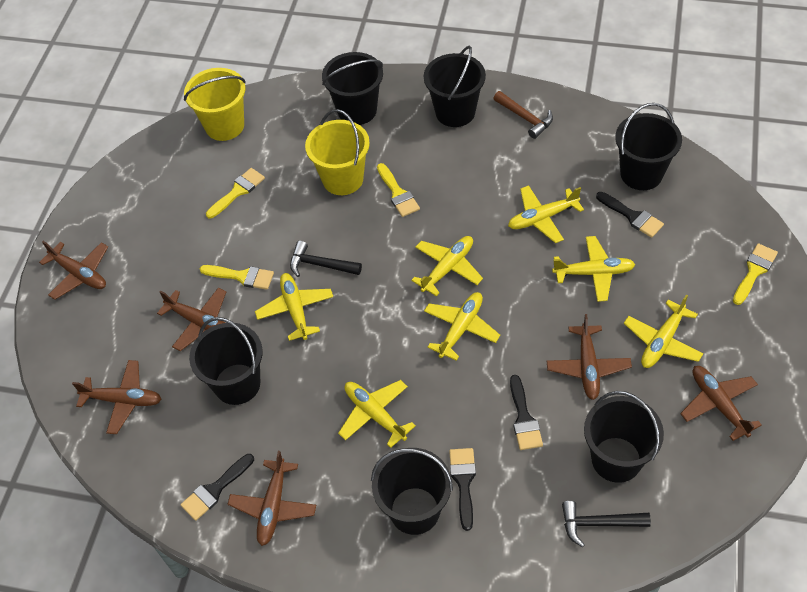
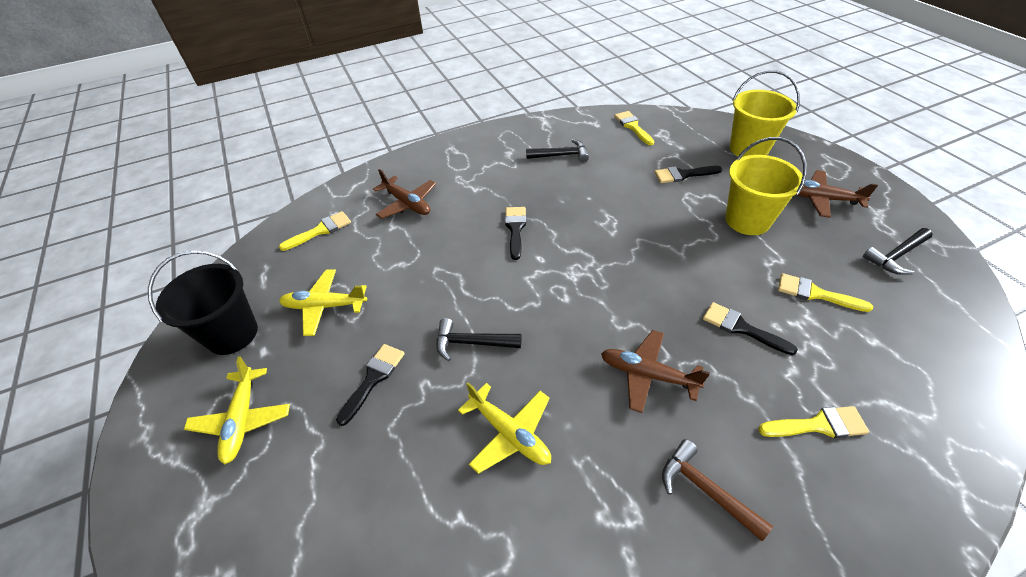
black bucket: 6 -> 1
black hammer: 2 -> 3
brown plane: 6 -> 3
yellow plane: 7 -> 3

